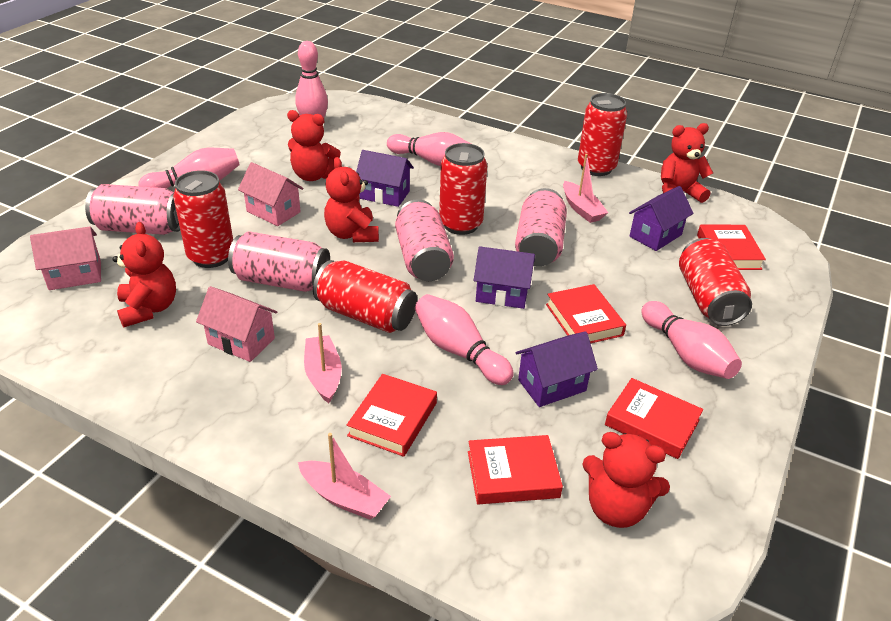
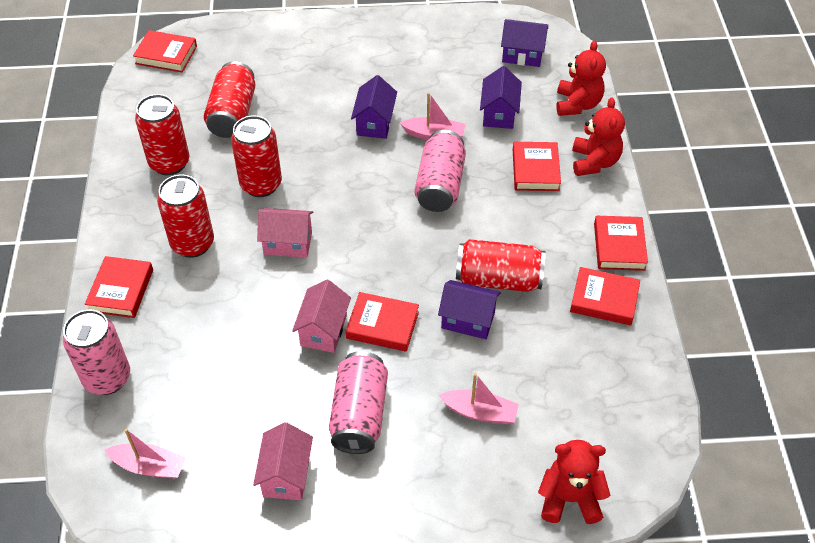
pink bowling pin: 5 -> 0
pink can: 4 -> 3
red book: 5 -> 6
red teddy bear: 5 -> 3

